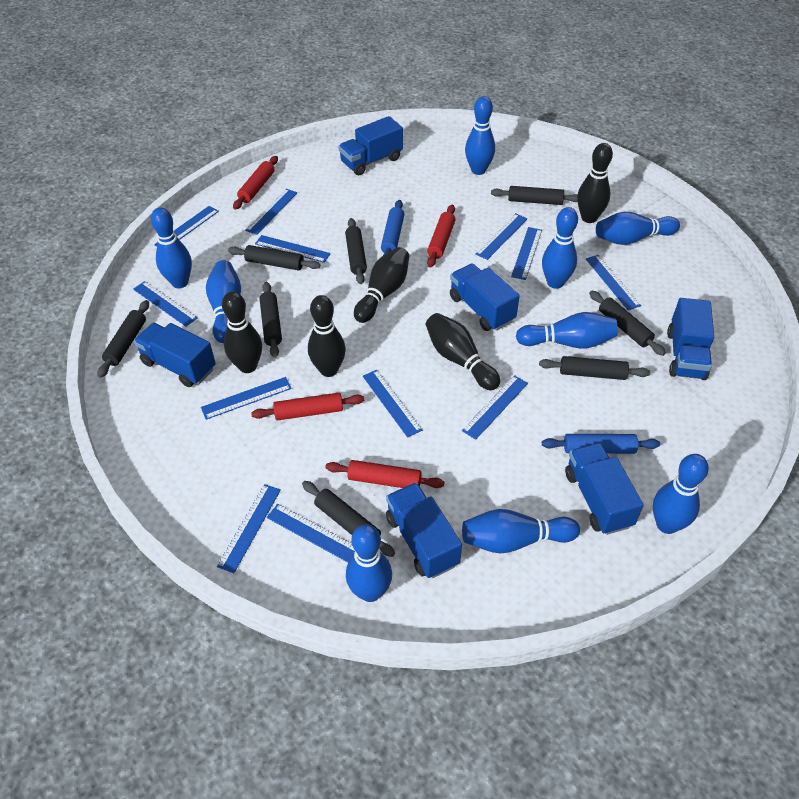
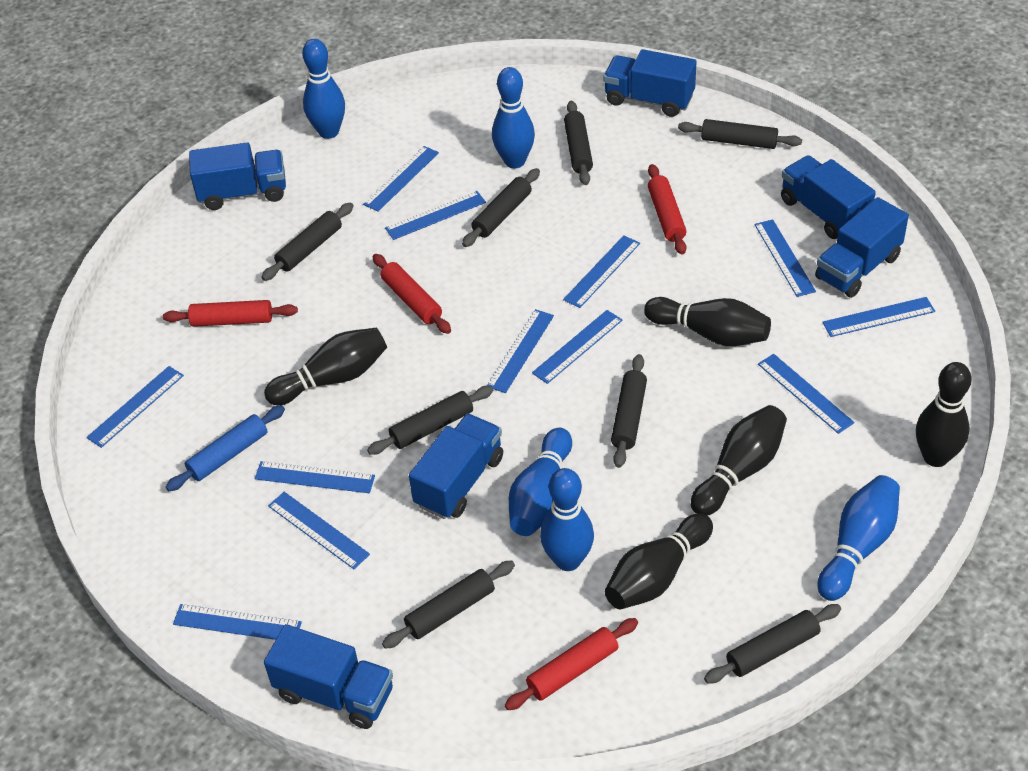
blue bowling pin: 9 -> 5
blue rolling pin: 2 -> 1

